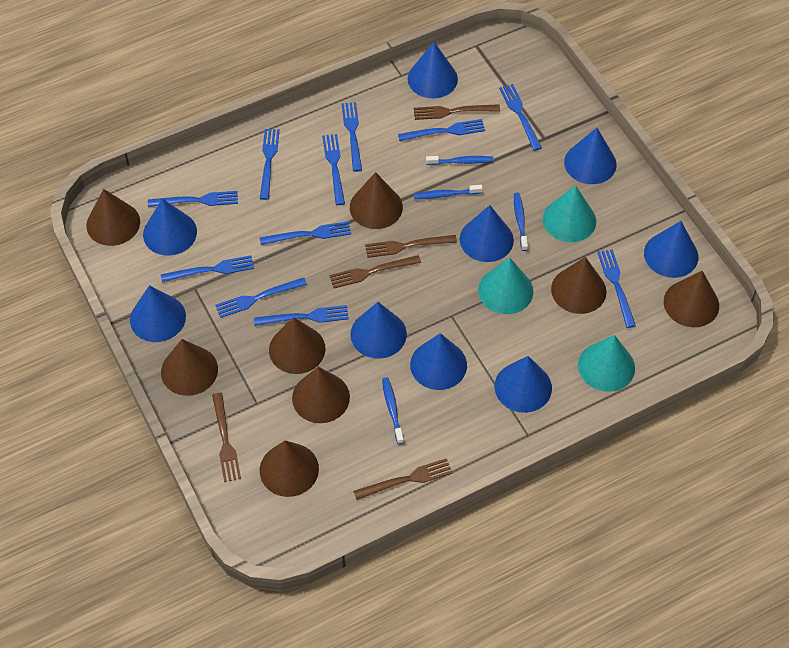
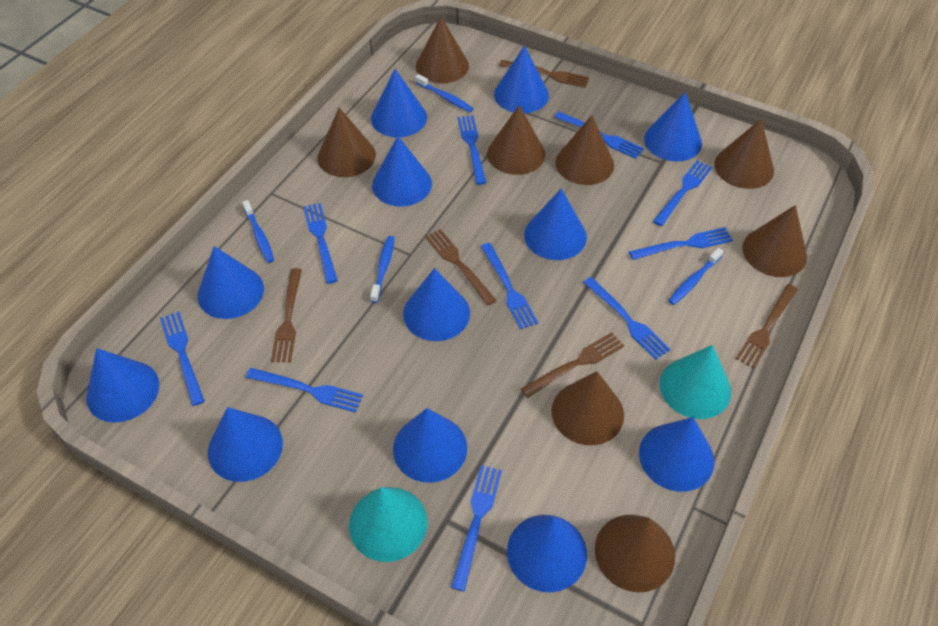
blue cone: 9 -> 12
blue fork: 11 -> 10
turquoise cone: 3 -> 2

